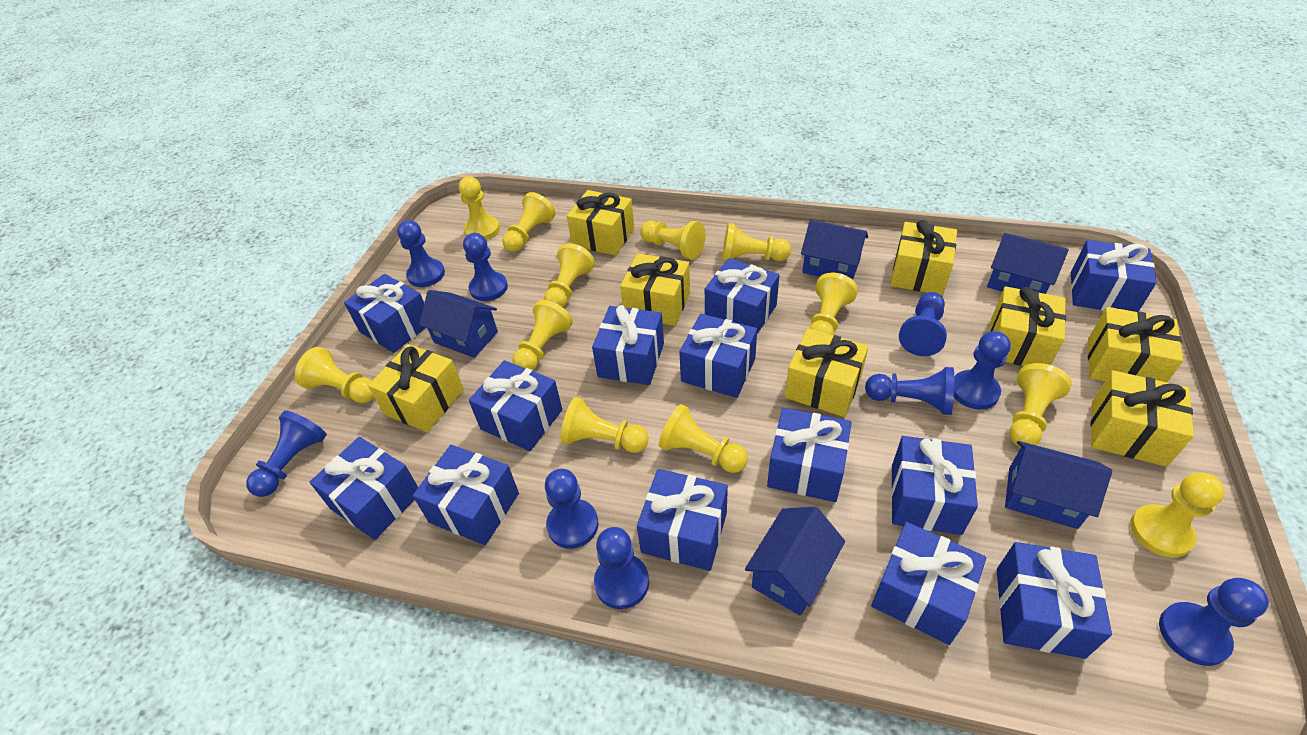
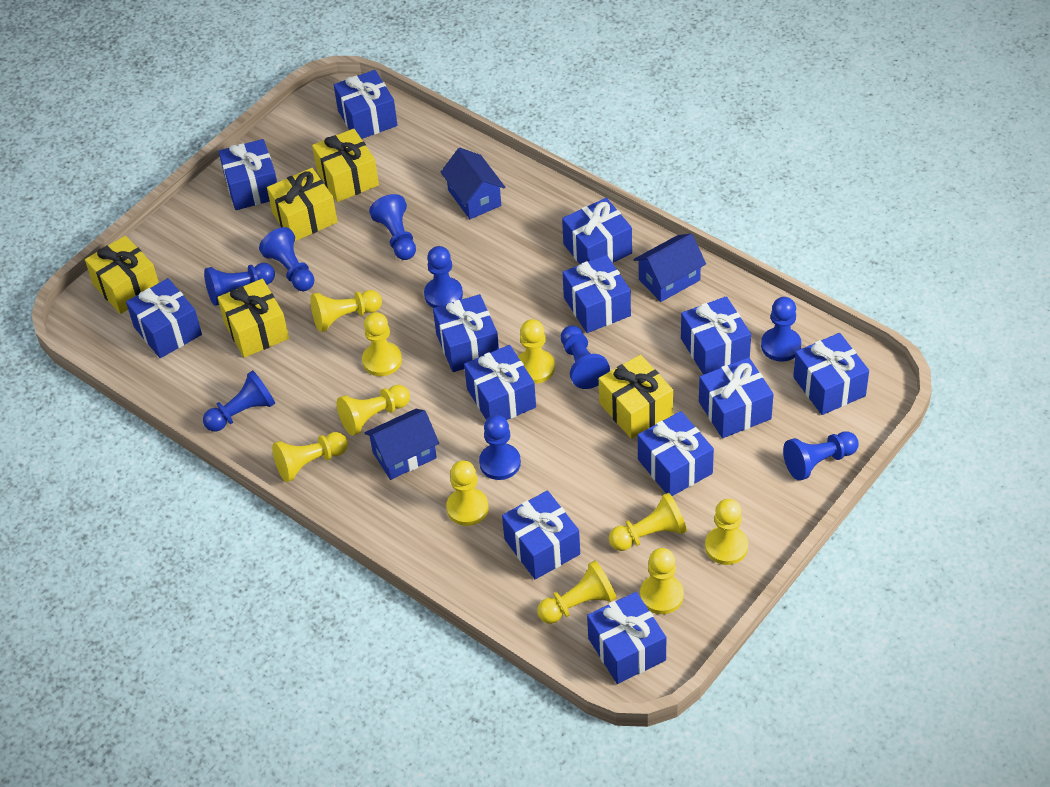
blue house: 5 -> 3
yellow gift: 8 -> 5
yellow pawn: 12 -> 10

